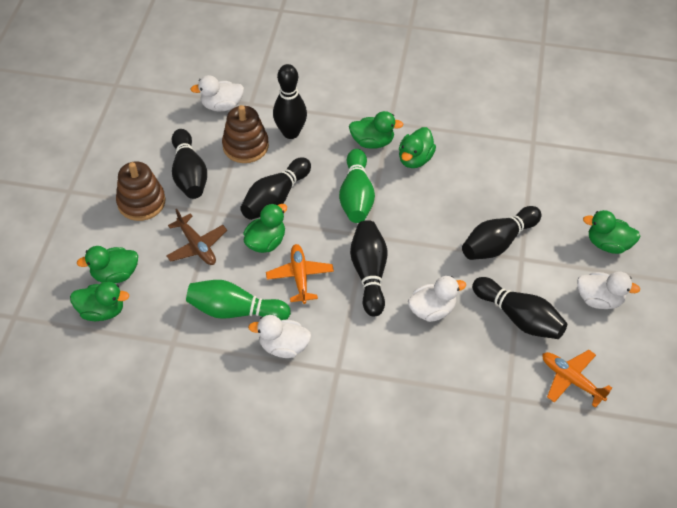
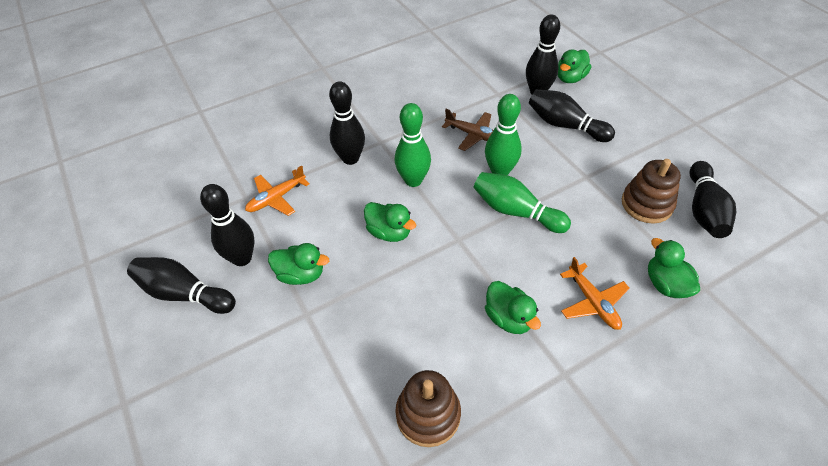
green bowling pin: 2 -> 3
green duck: 6 -> 5
white duck: 4 -> 0

